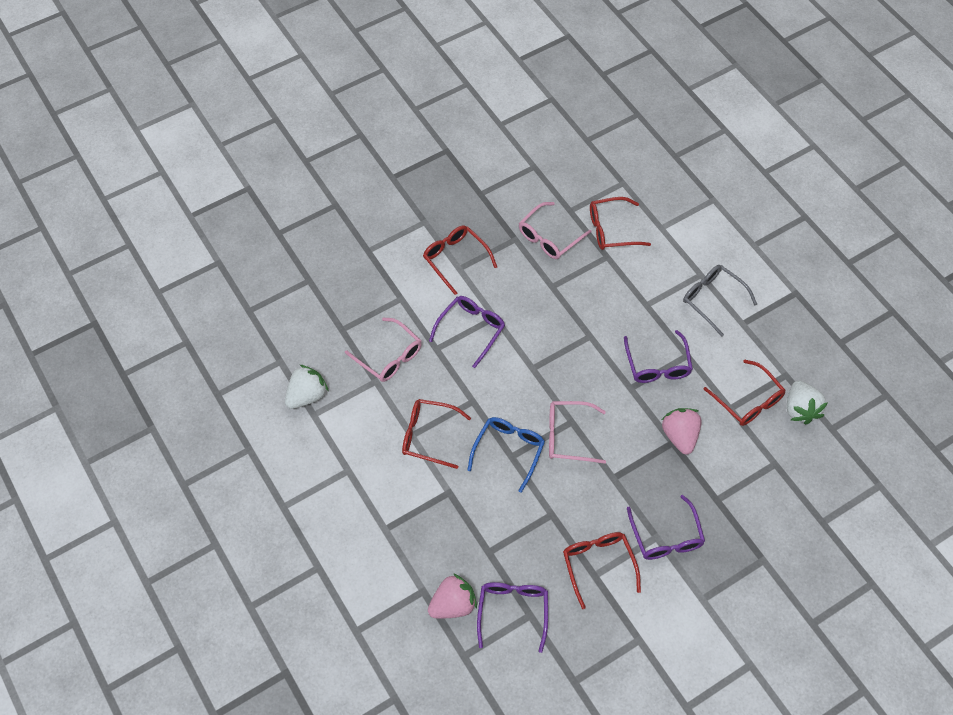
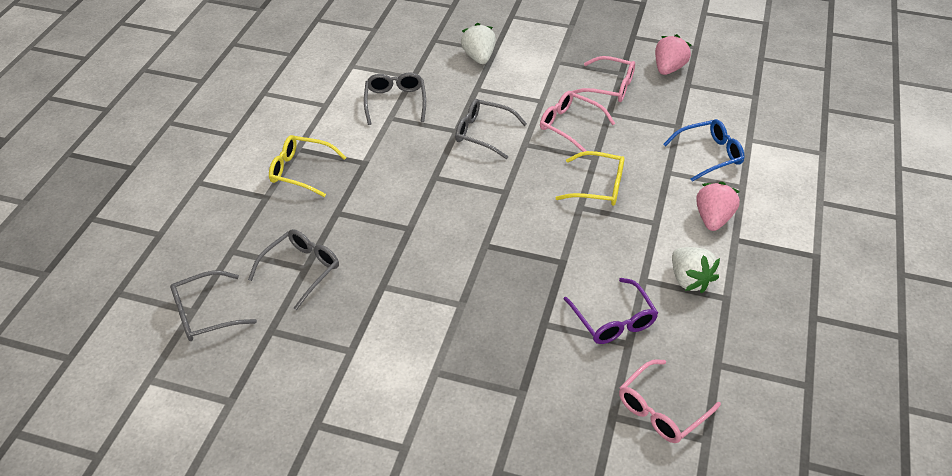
grey glasses: 1 -> 4
purple glasses: 4 -> 1
red glasses: 5 -> 0
yellow glasses: 0 -> 2

